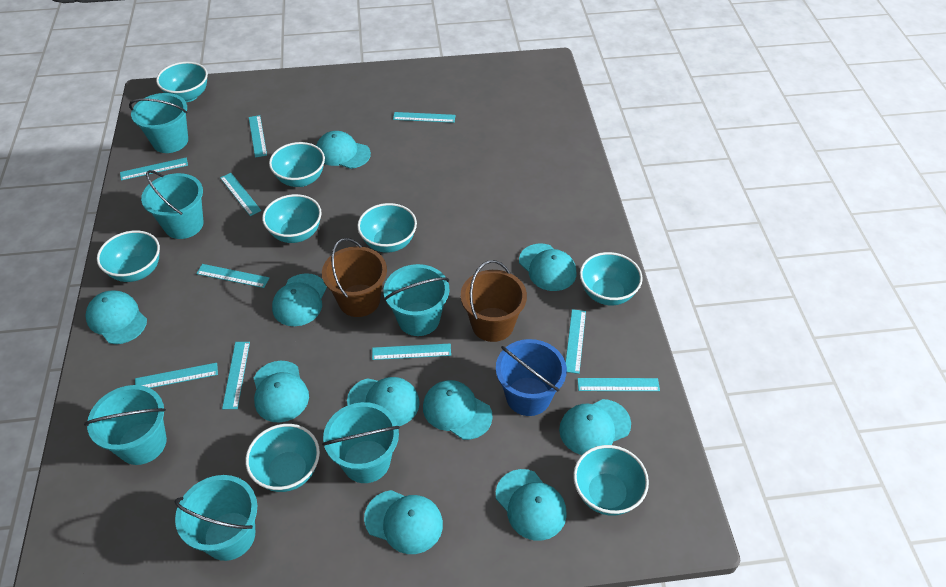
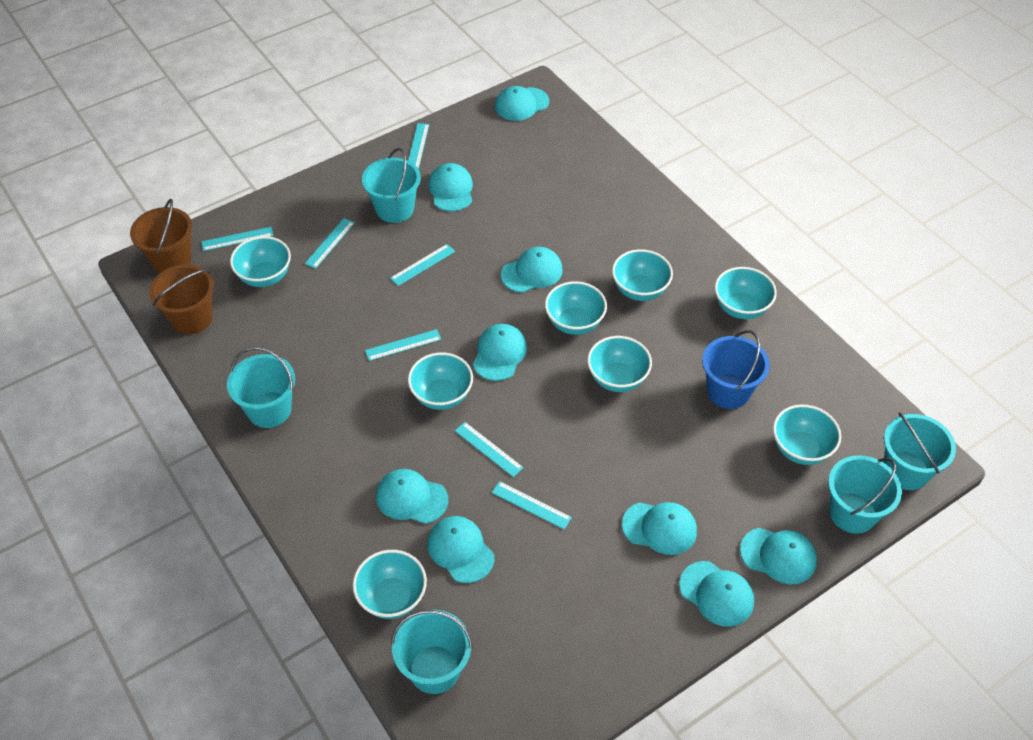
turquoise bucket: 6 -> 5
turquoise cap: 10 -> 9
turquoise ruler: 10 -> 7

